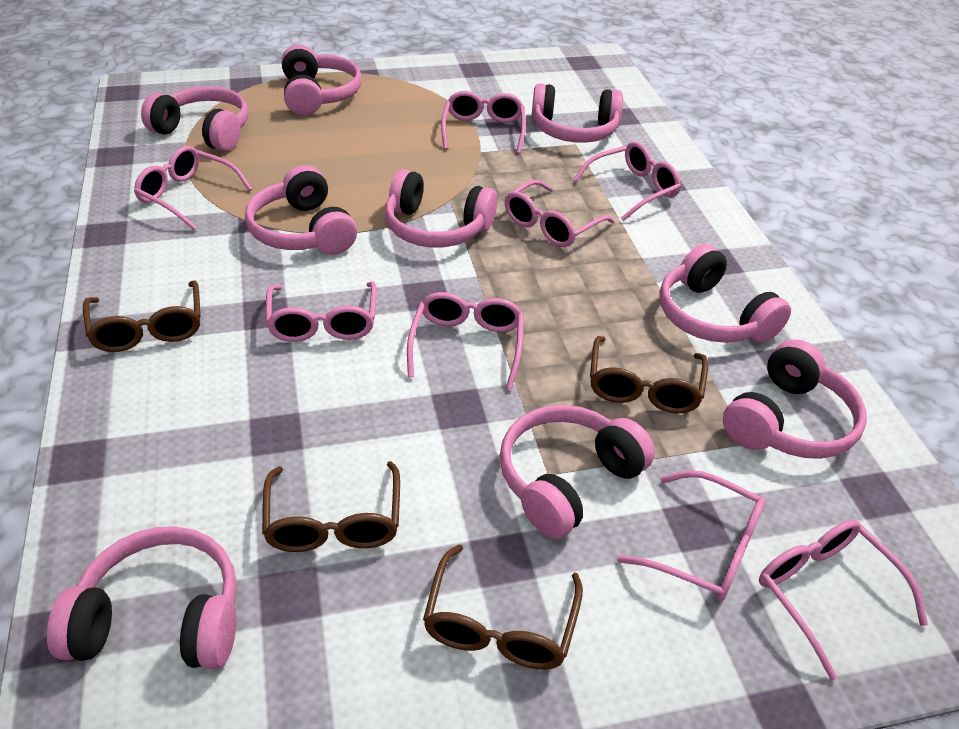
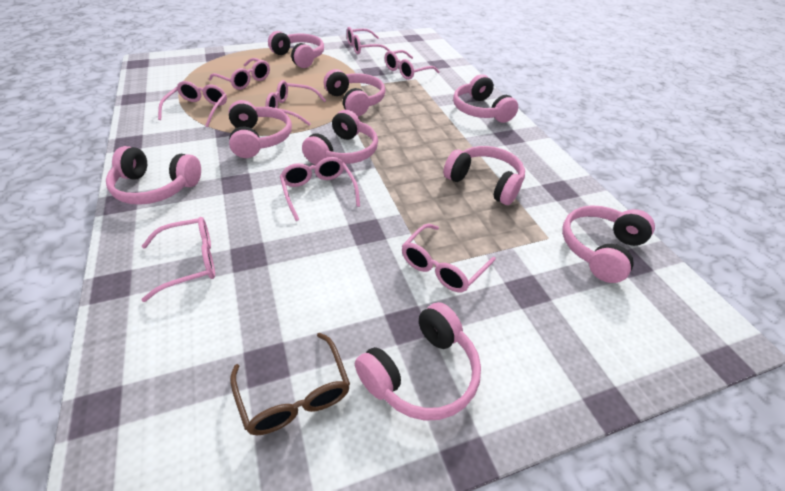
brown glasses: 4 -> 1

